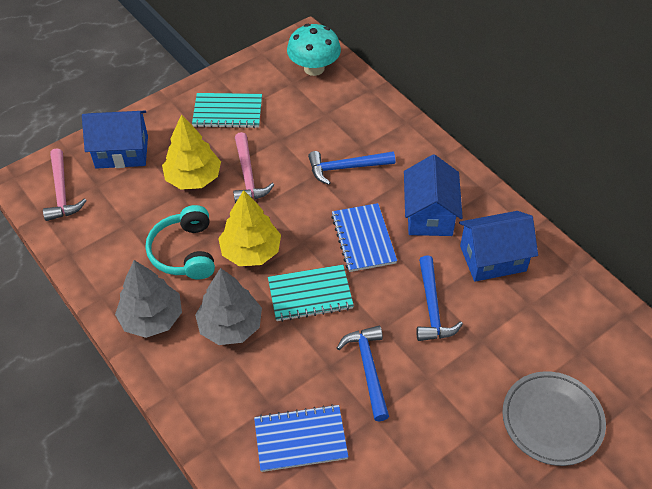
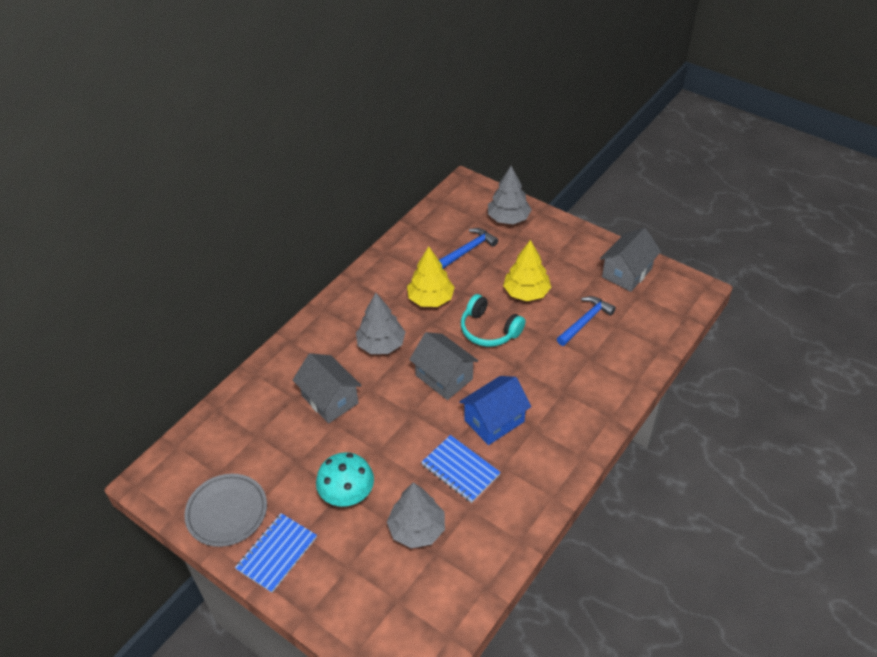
blue hammer: 3 -> 2
blue house: 3 -> 1
grey house: 0 -> 3
grey tree: 2 -> 3
pink hammer: 2 -> 0
turquoise notebook: 2 -> 0

